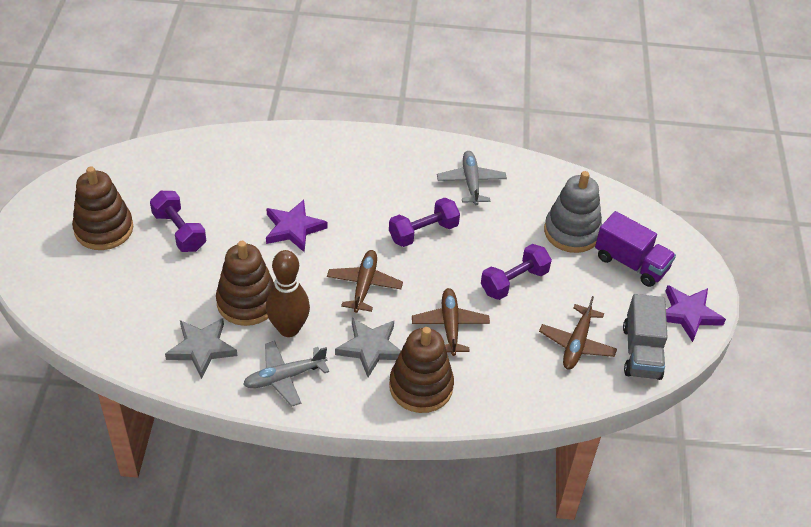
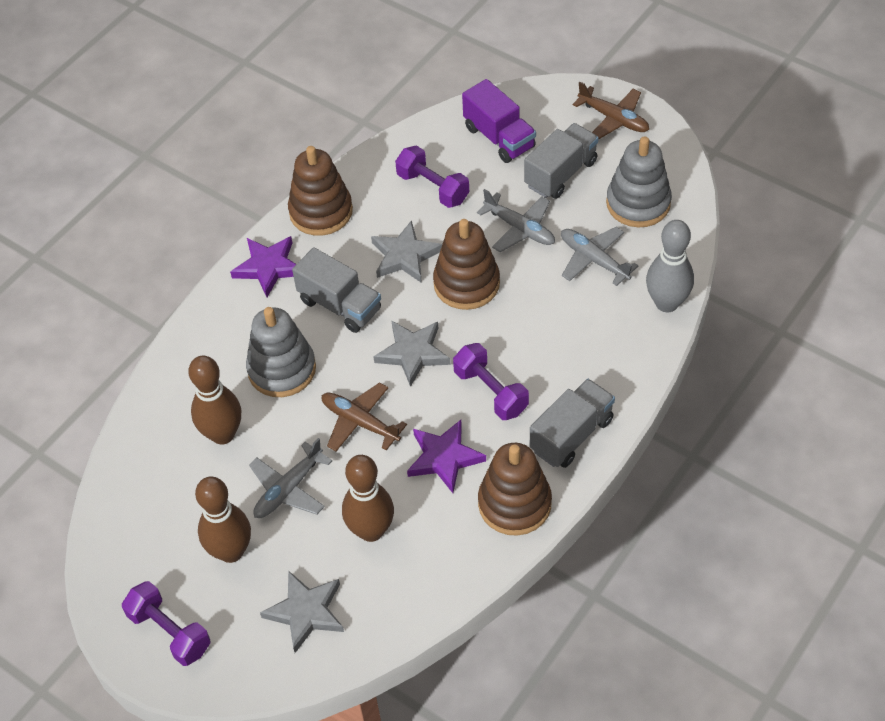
brown bowling pin: 1 -> 3
brown plane: 3 -> 2
grey bowling pin: 0 -> 1
grey plane: 2 -> 3
grey stacking toy: 1 -> 2
grey star: 2 -> 3
grey truck: 1 -> 3

